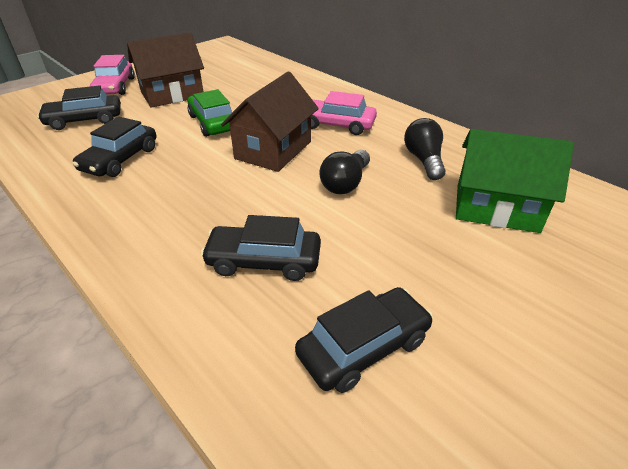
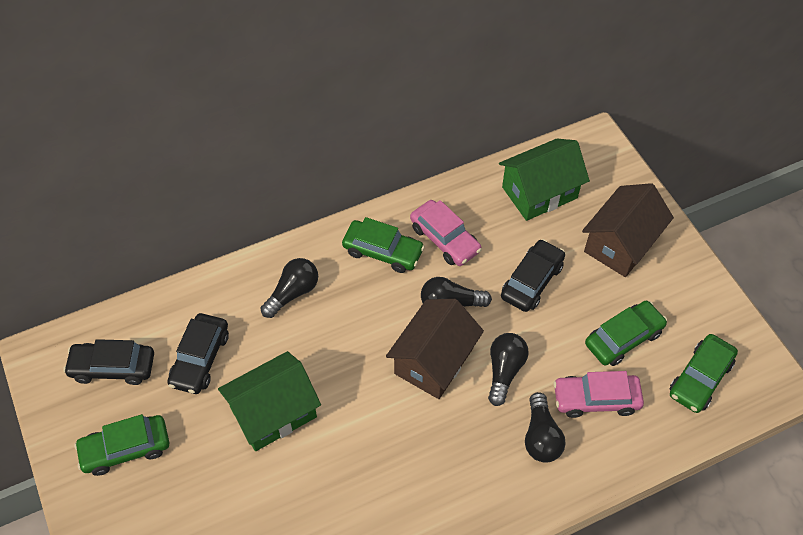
black car: 4 -> 3
black light bulb: 2 -> 4
green car: 1 -> 4
green house: 1 -> 2

